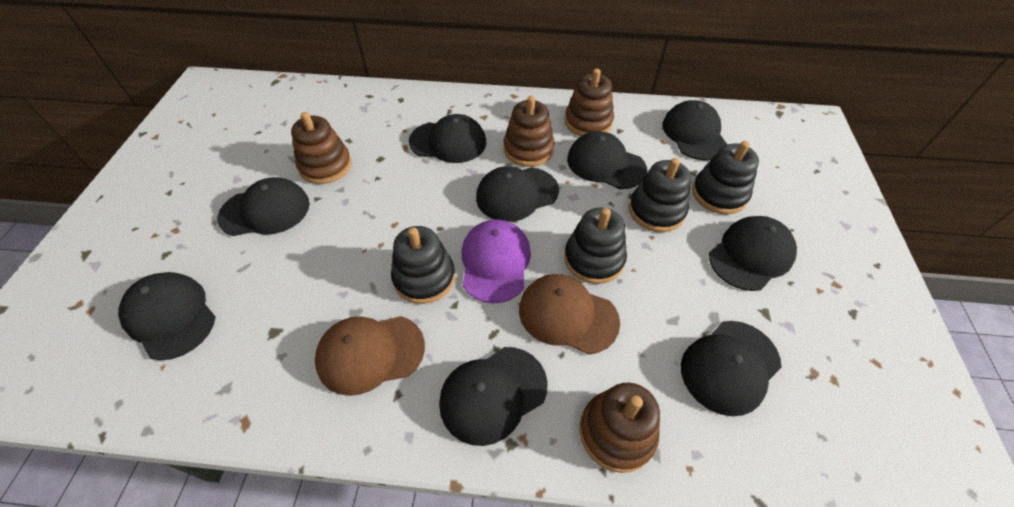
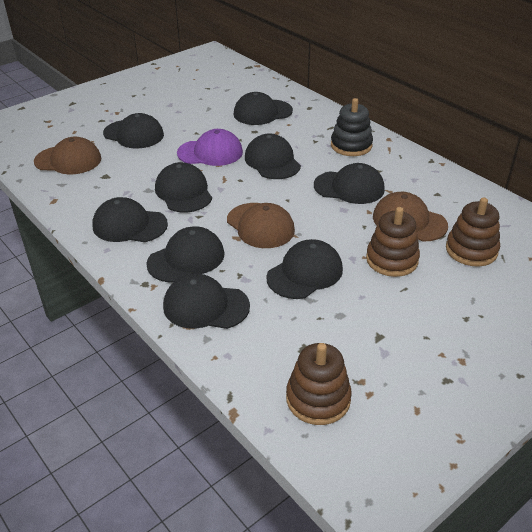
black stacking toy: 4 -> 1
brown cap: 2 -> 3
brown stacking toy: 4 -> 3

